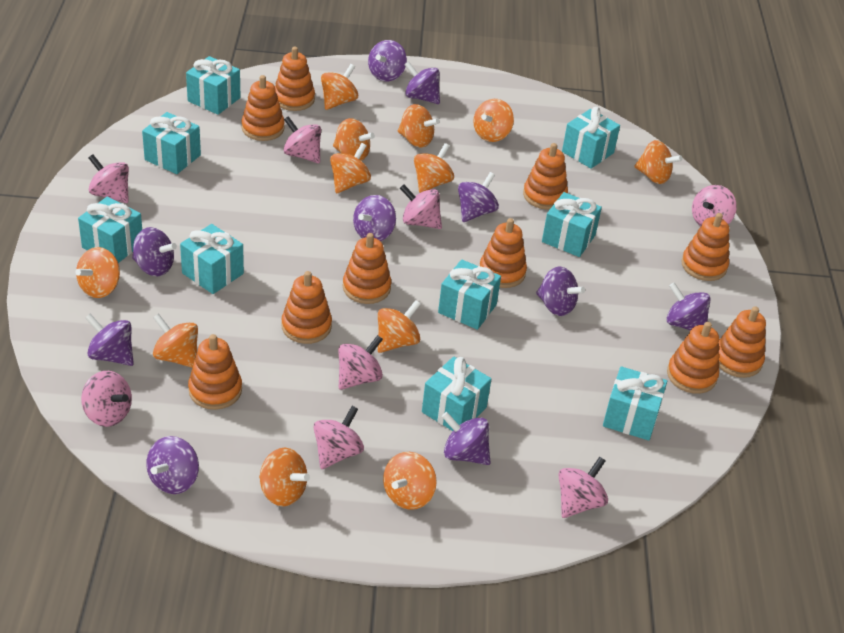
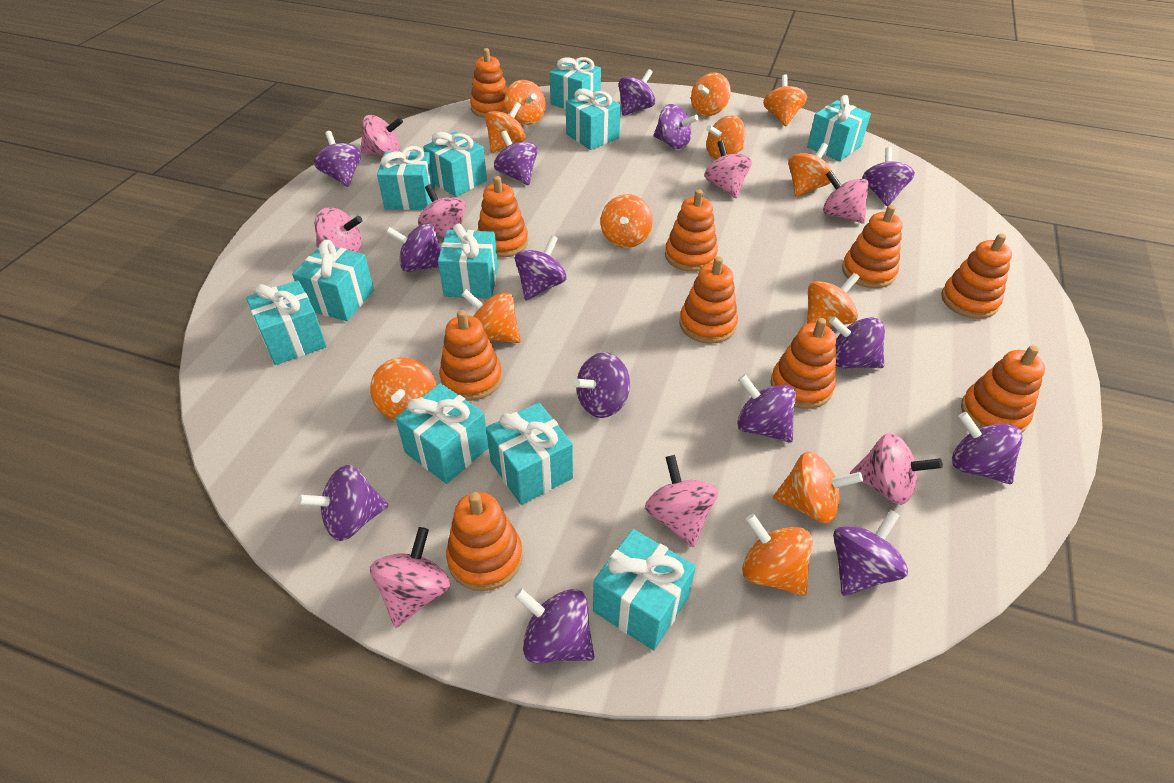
purple spinning top: 10 -> 14
turquoise gift: 9 -> 11

